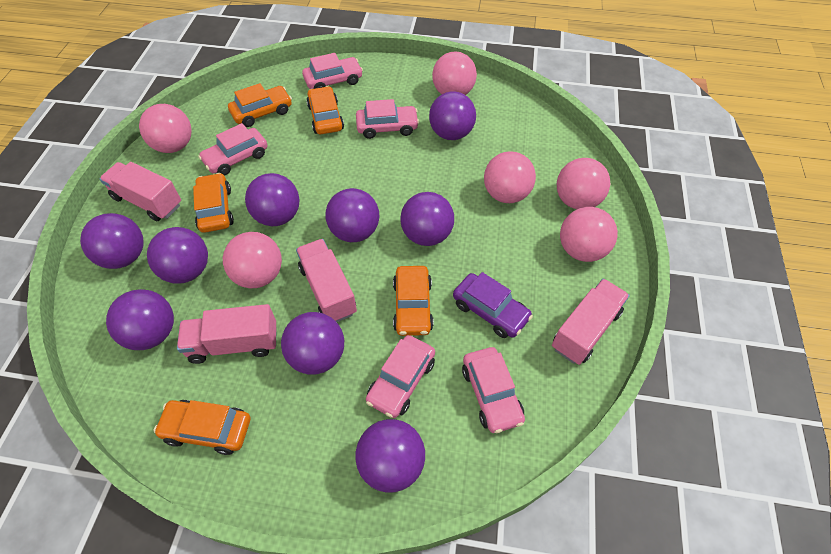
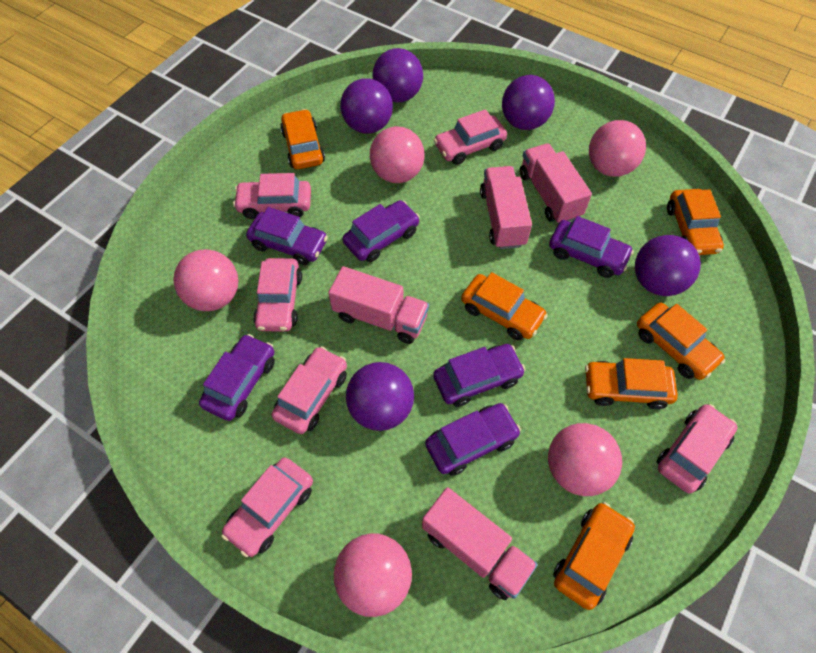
orange car: 5 -> 6
pink ball: 6 -> 5
pink car: 5 -> 6
purple ball: 9 -> 5
purple car: 1 -> 6

